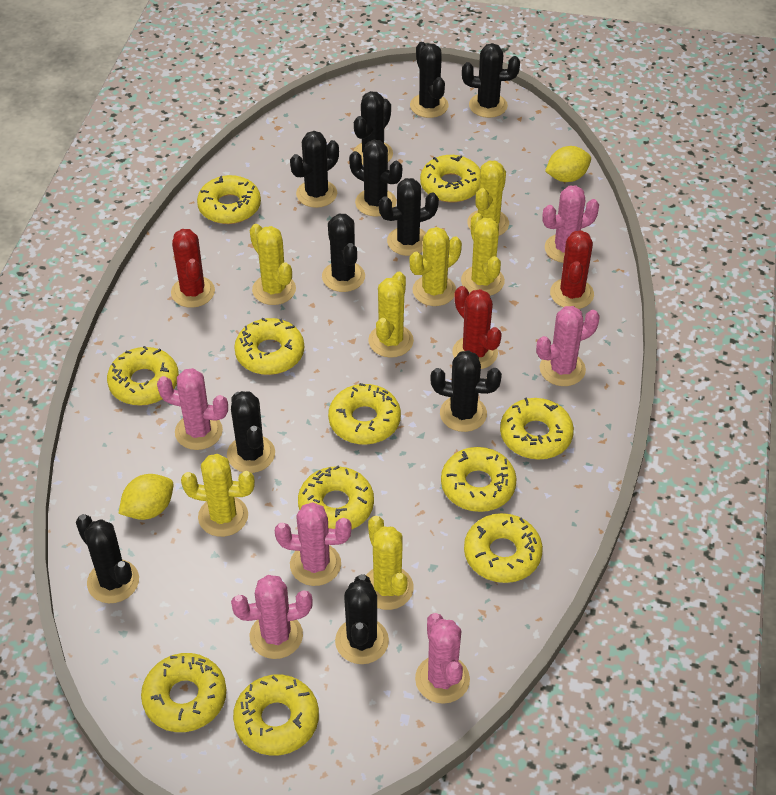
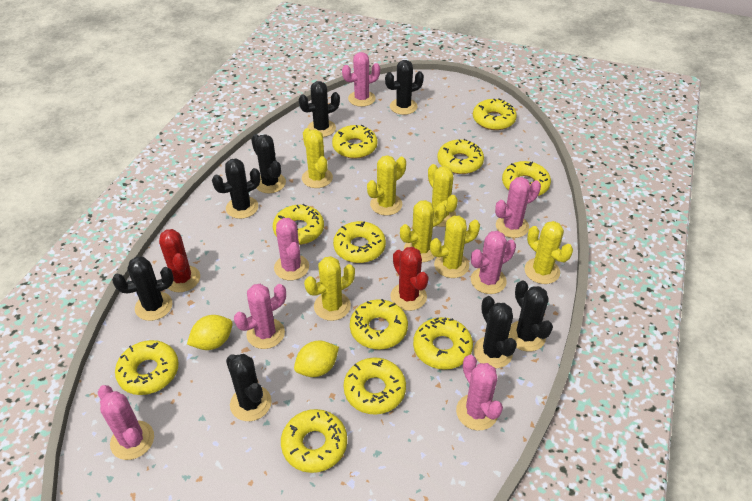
black cactus: 11 -> 8
pink cactus: 6 -> 7
red cactus: 3 -> 2

